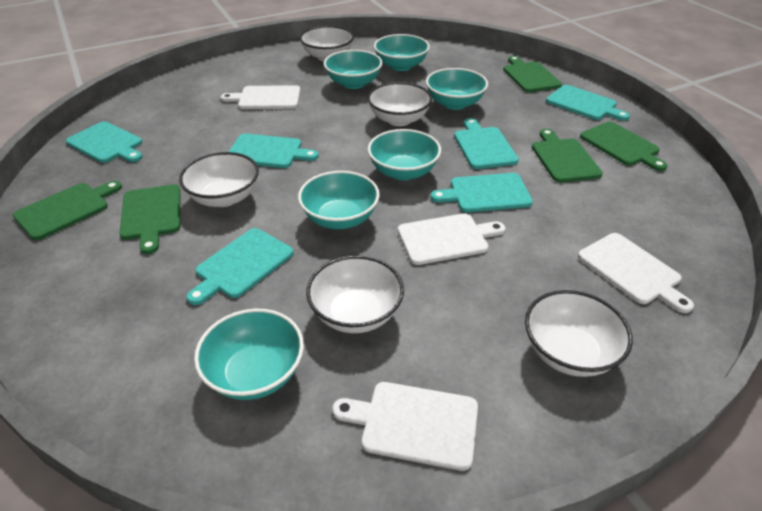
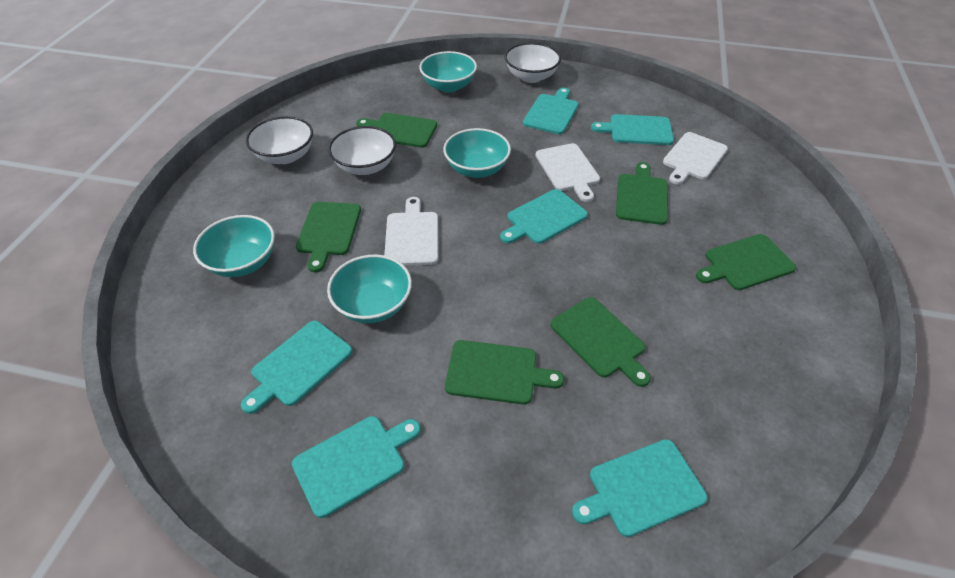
green cutting board: 5 -> 6
turquoise bowl: 6 -> 4
white bowl: 5 -> 3
white cutting board: 4 -> 3

